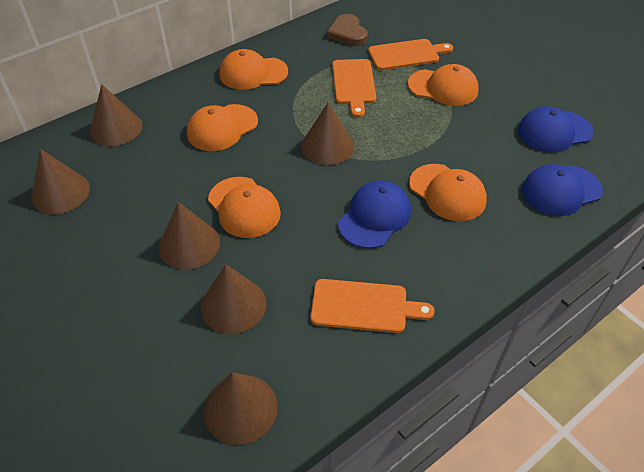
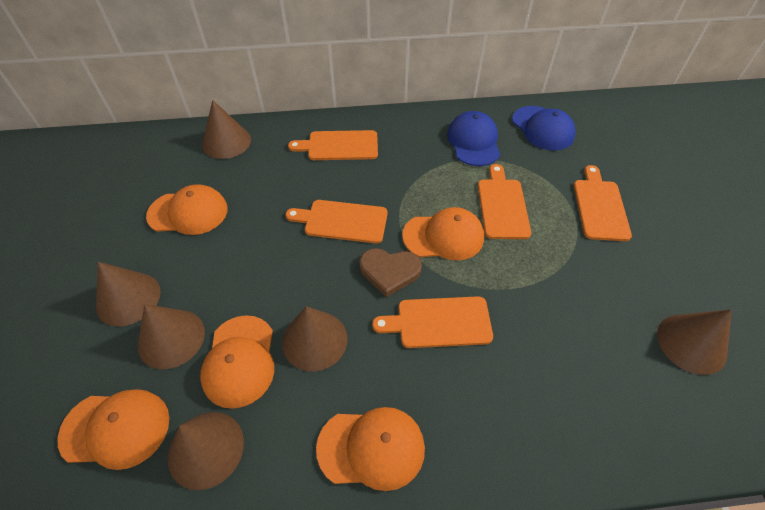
blue cap: 3 -> 2
orange cutting board: 3 -> 5

